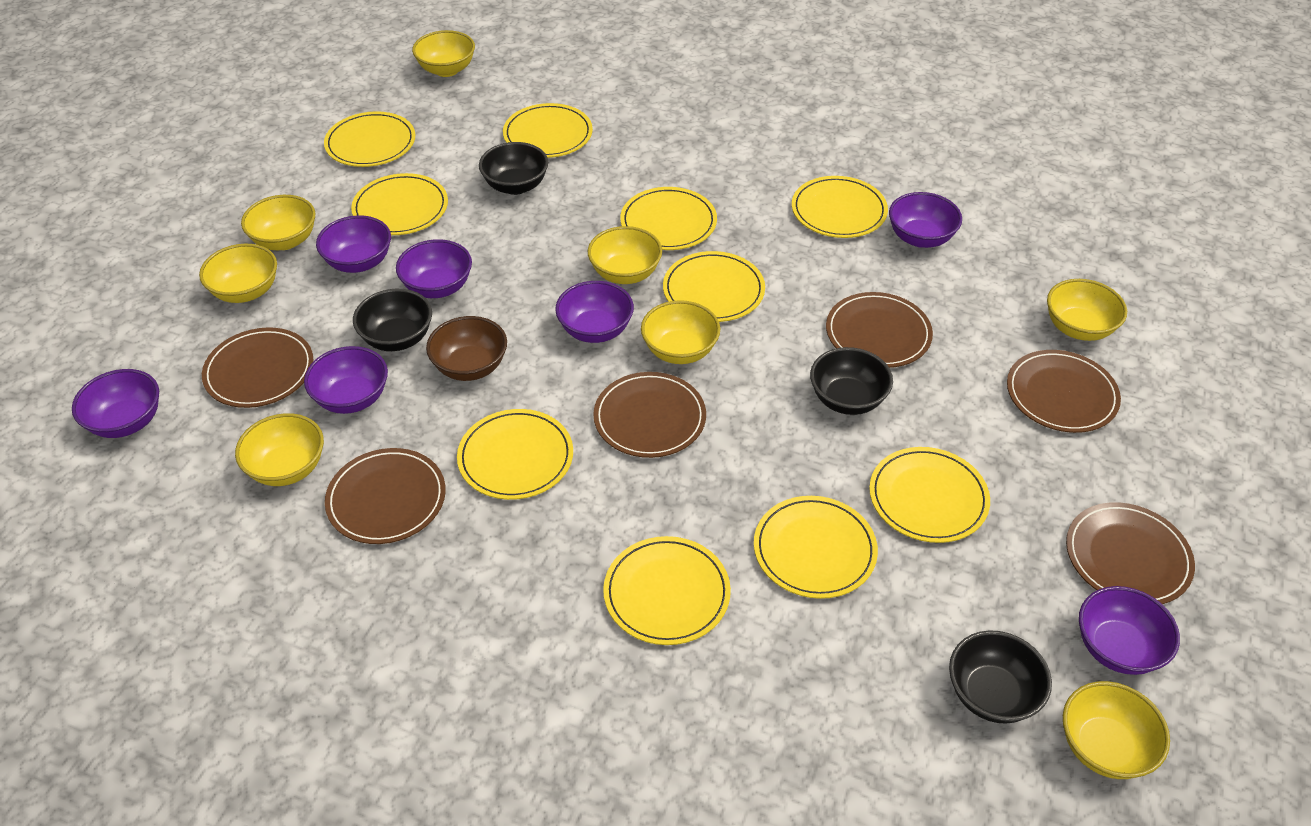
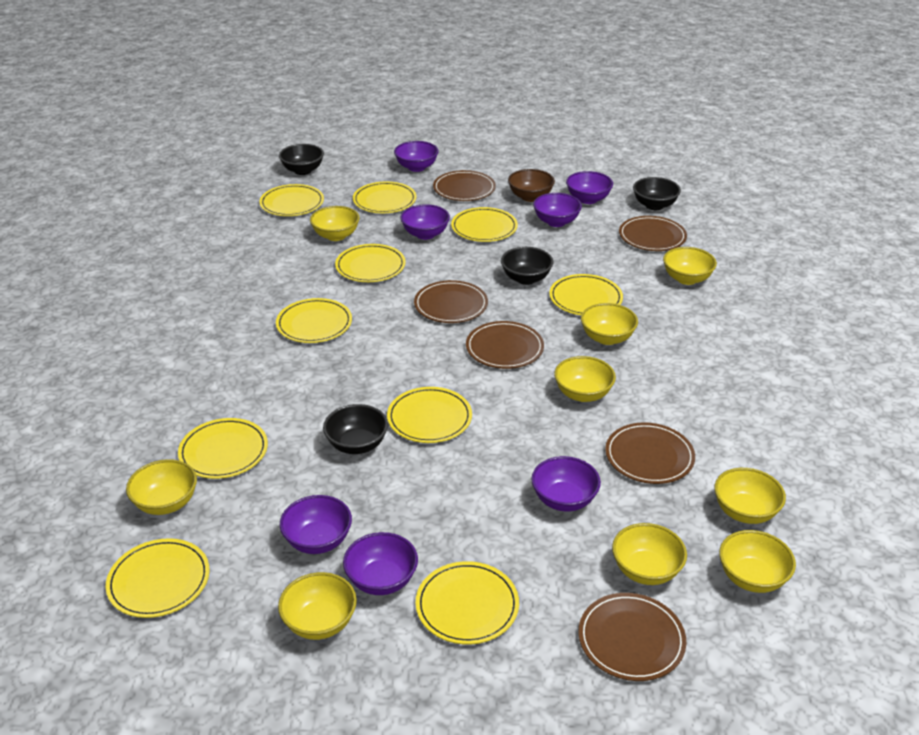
yellow bowl: 8 -> 9

